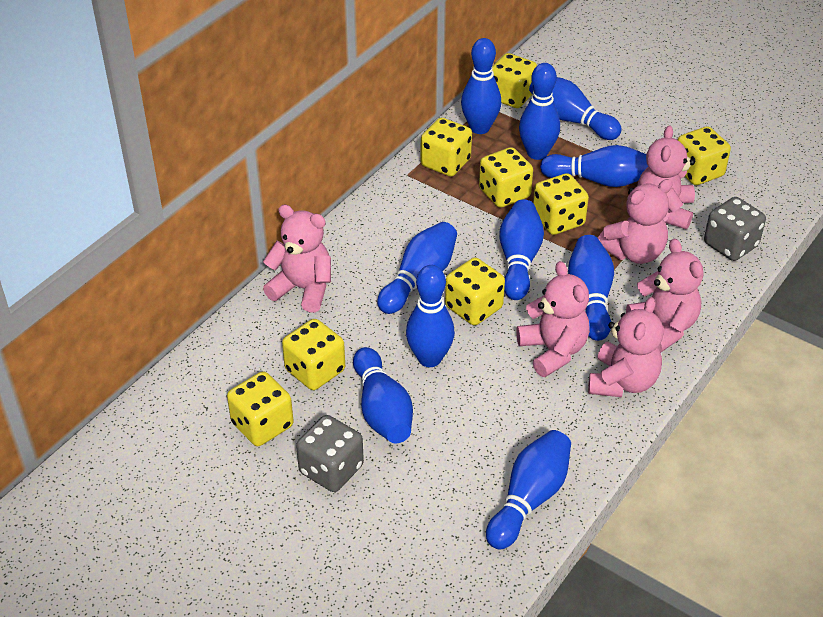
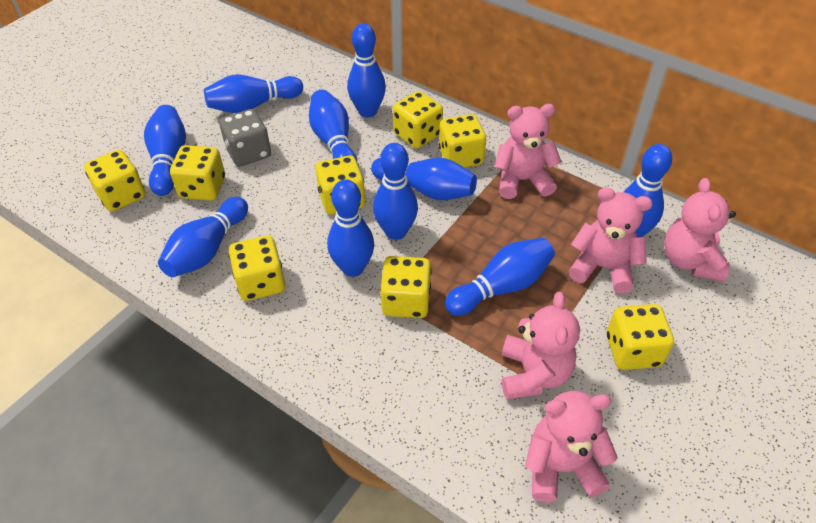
grey dice: 2 -> 1
pink teddy bear: 6 -> 5

